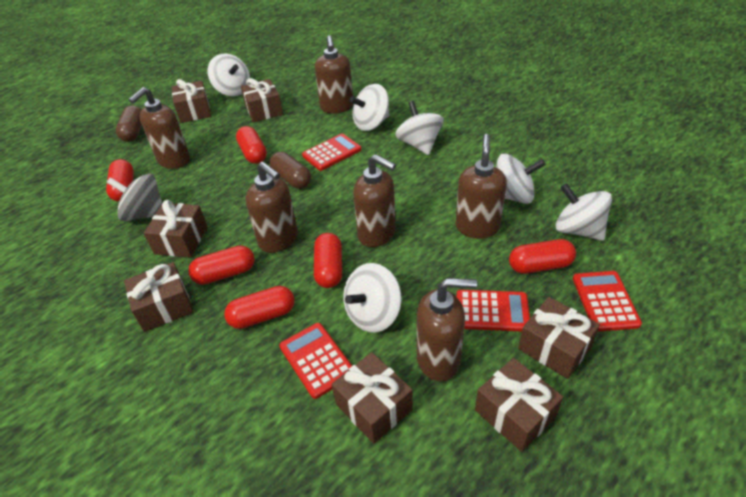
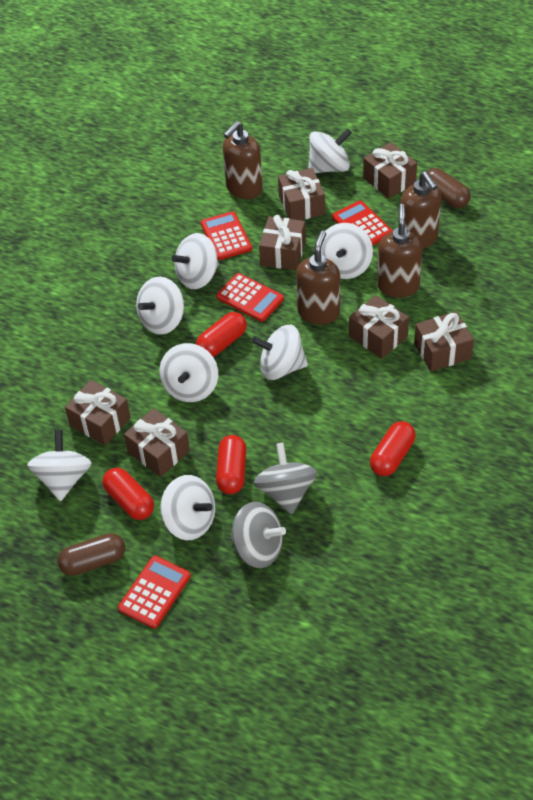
brown soap dispenser: 6 -> 4
grey spinning top: 1 -> 2
red capsule: 6 -> 4
white spinning top: 6 -> 8

